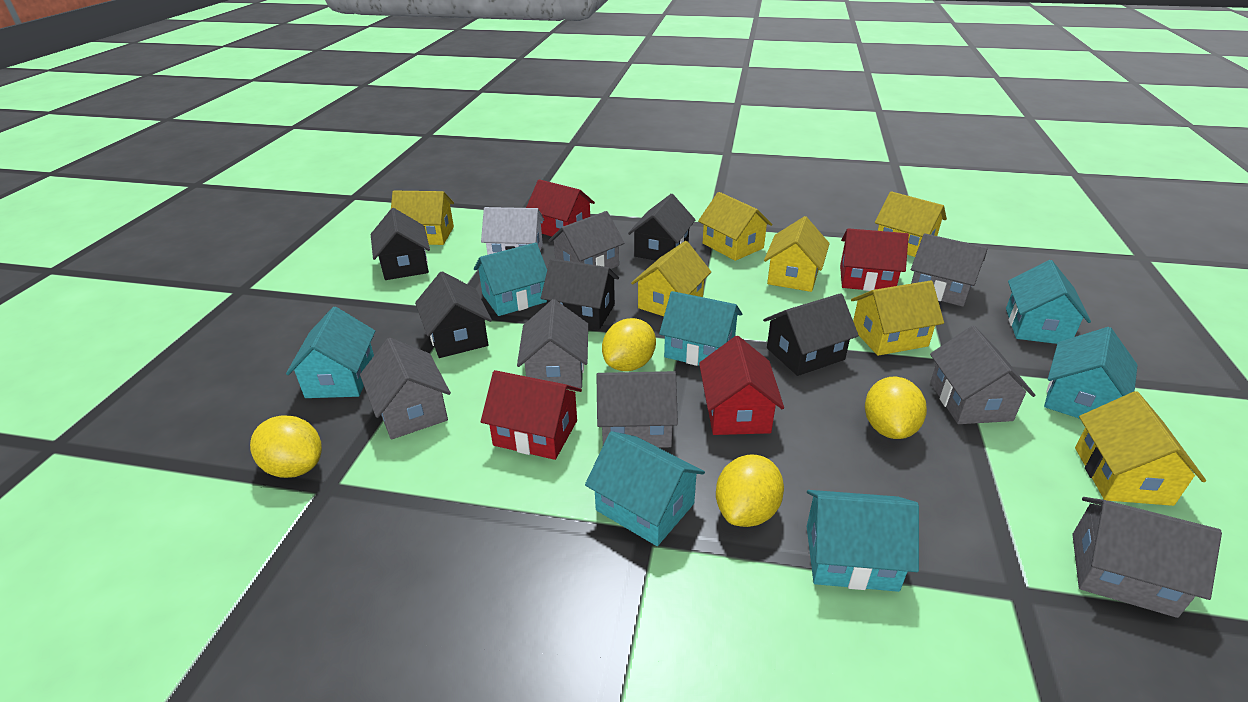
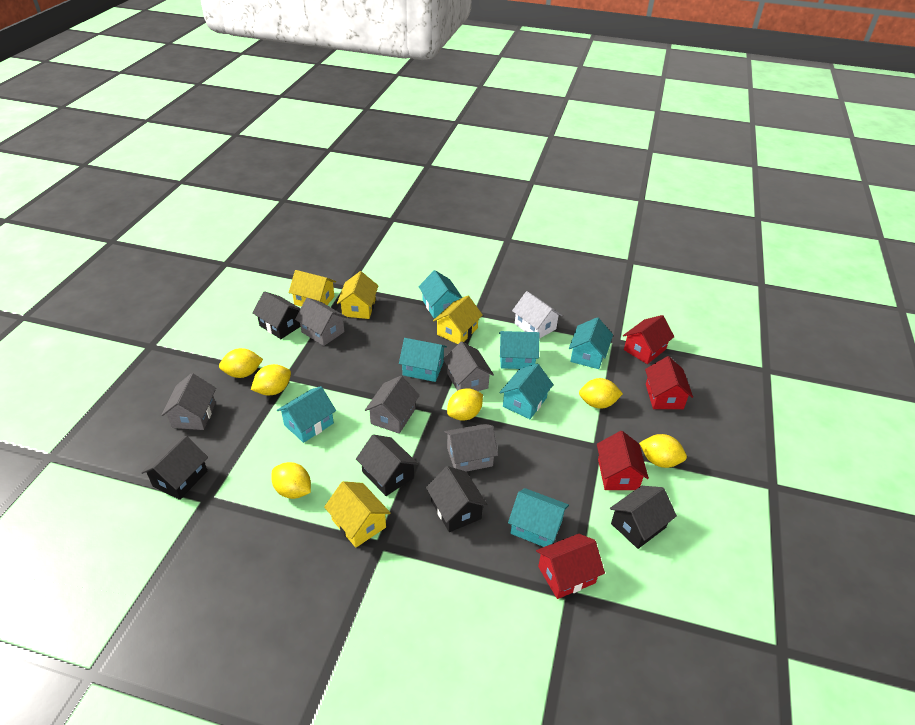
grey house: 7 -> 5
yellow house: 7 -> 4
yellow lemon: 4 -> 6

